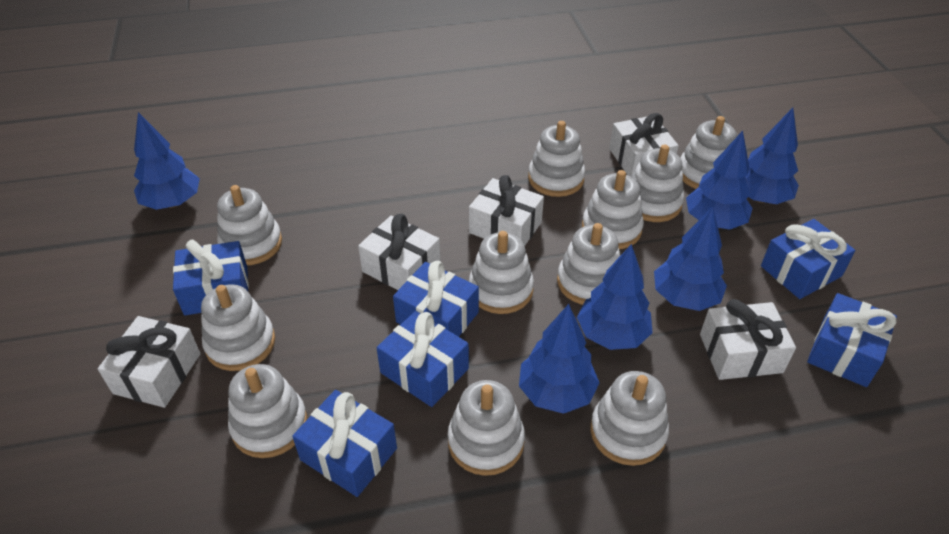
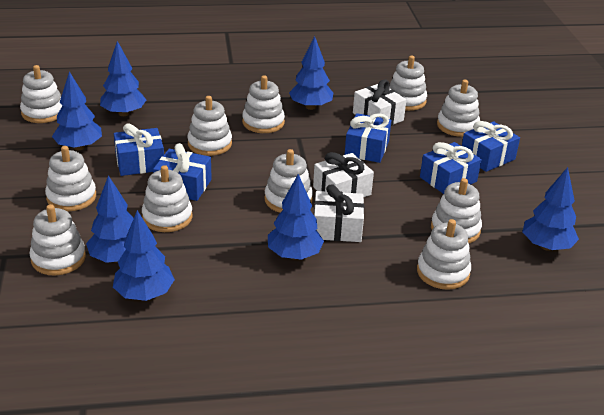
blue gift: 6 -> 5
blue tree: 6 -> 7
white gift: 5 -> 3

